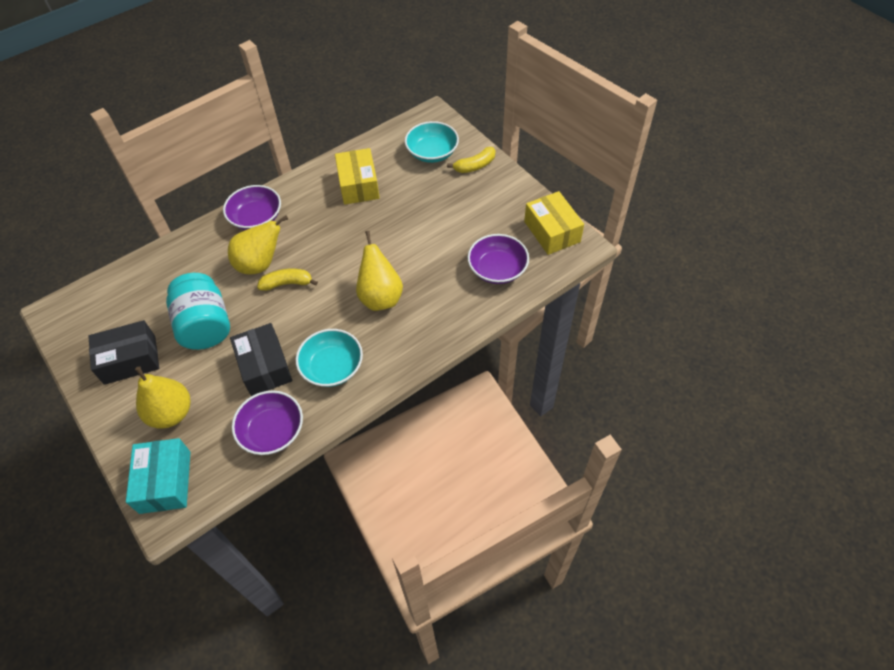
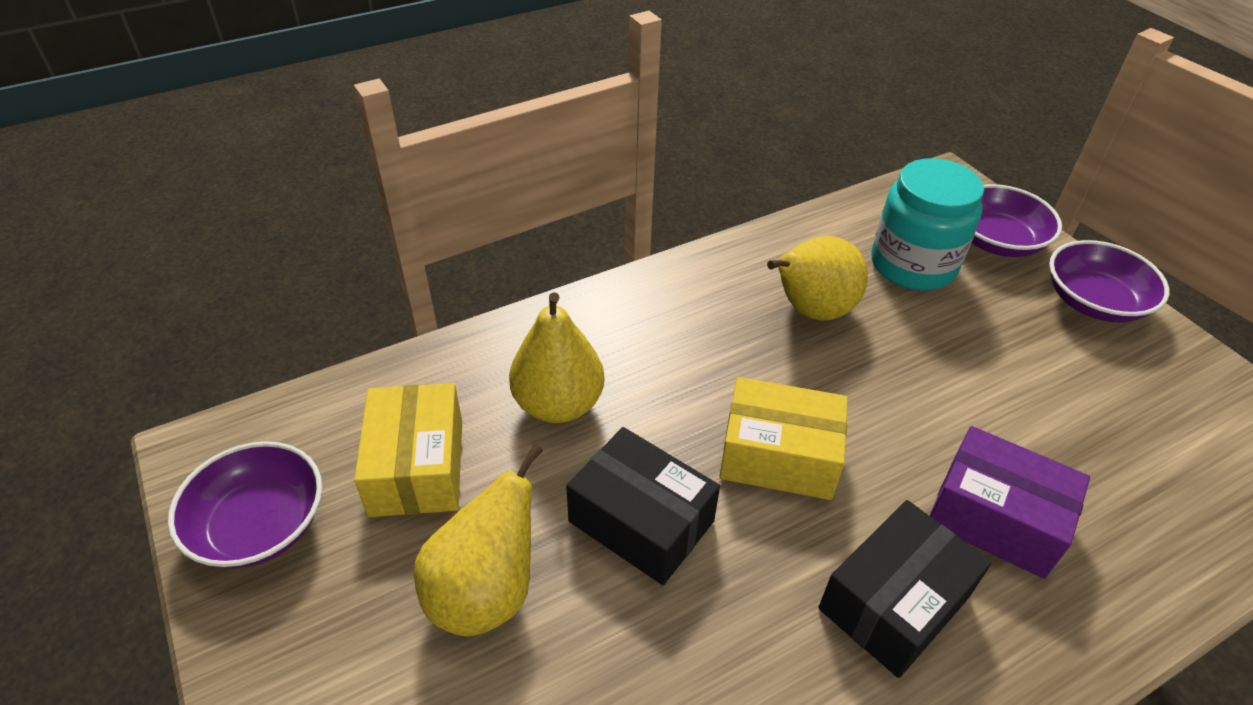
purple box: 0 -> 1
turquoise bowl: 2 -> 0
turquoise box: 1 -> 0
yellow banana: 2 -> 0

